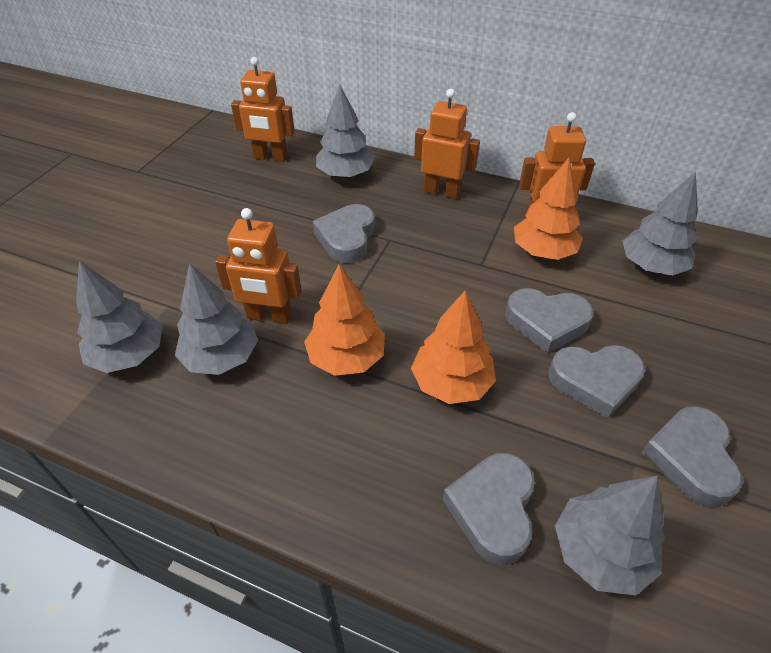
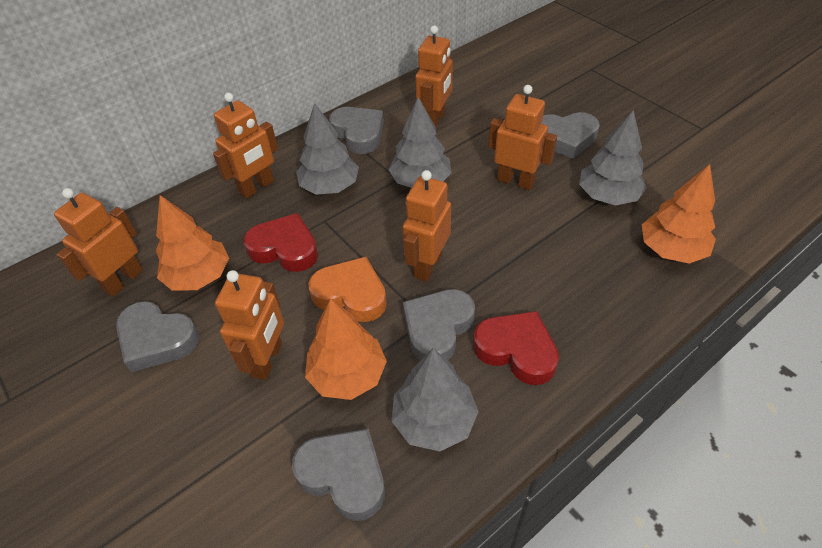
grey tree: 5 -> 4
orange heart: 0 -> 1
orange robot: 4 -> 6
red heart: 0 -> 2

